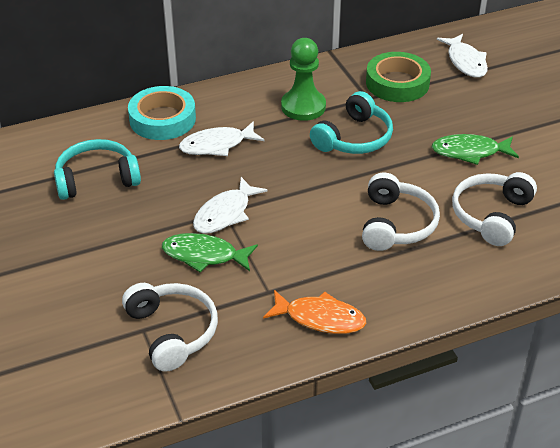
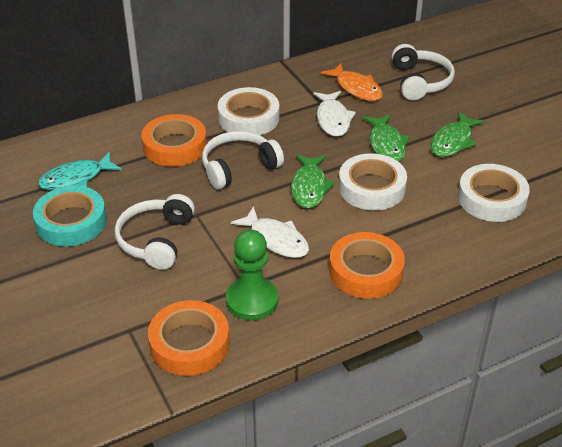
green fish: 2 -> 3
green tape: 1 -> 0
orange tape: 0 -> 3
turquoise fish: 0 -> 1
turquoise headphones: 2 -> 0
white fish: 3 -> 2
white tape: 0 -> 3

